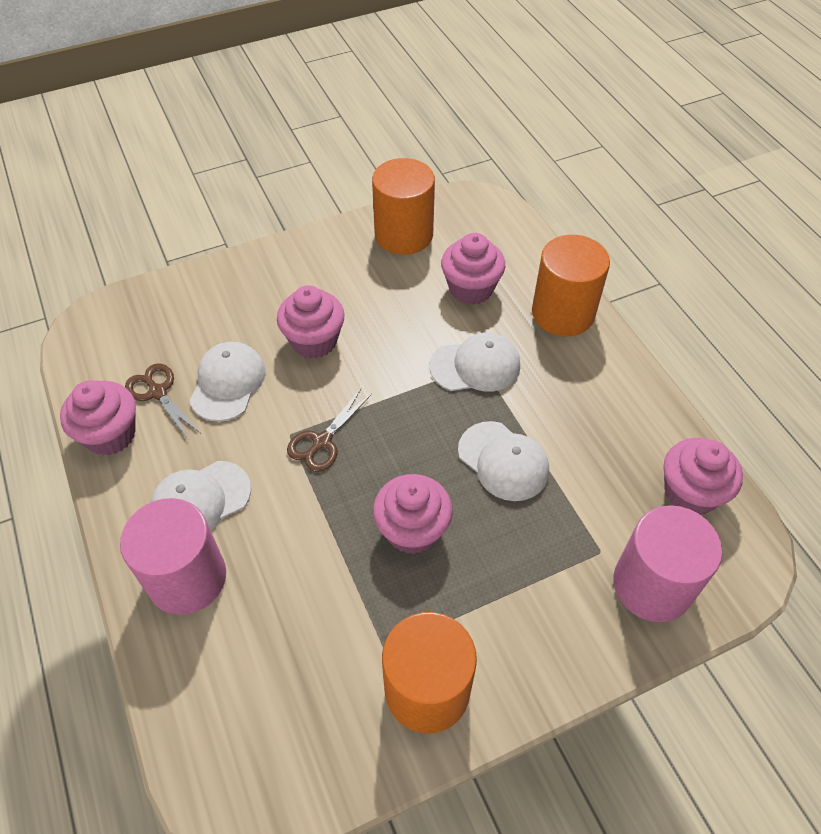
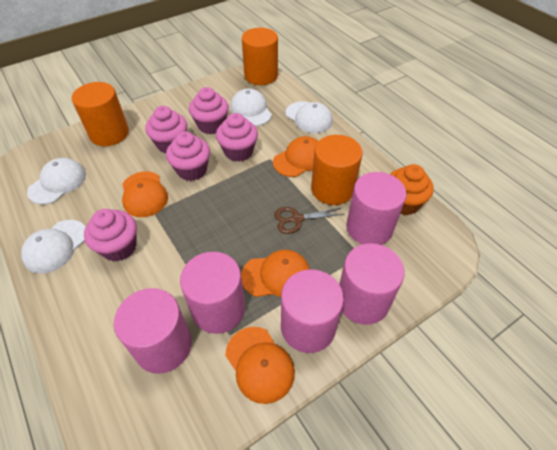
brown scissors: 2 -> 1
orange cap: 0 -> 4
orange cupcake: 0 -> 1
pink cylinder: 2 -> 5

